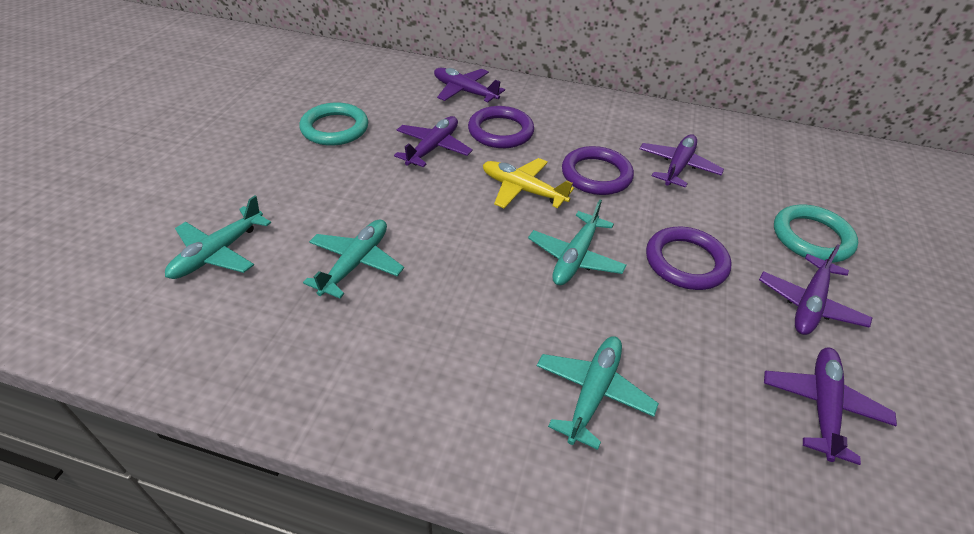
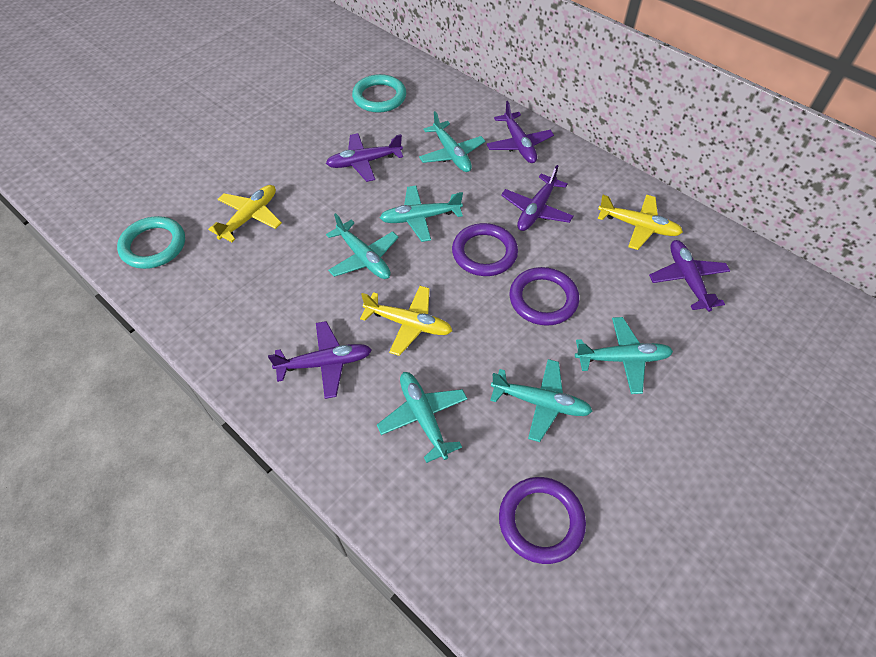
turquoise plane: 4 -> 6
yellow plane: 1 -> 3

